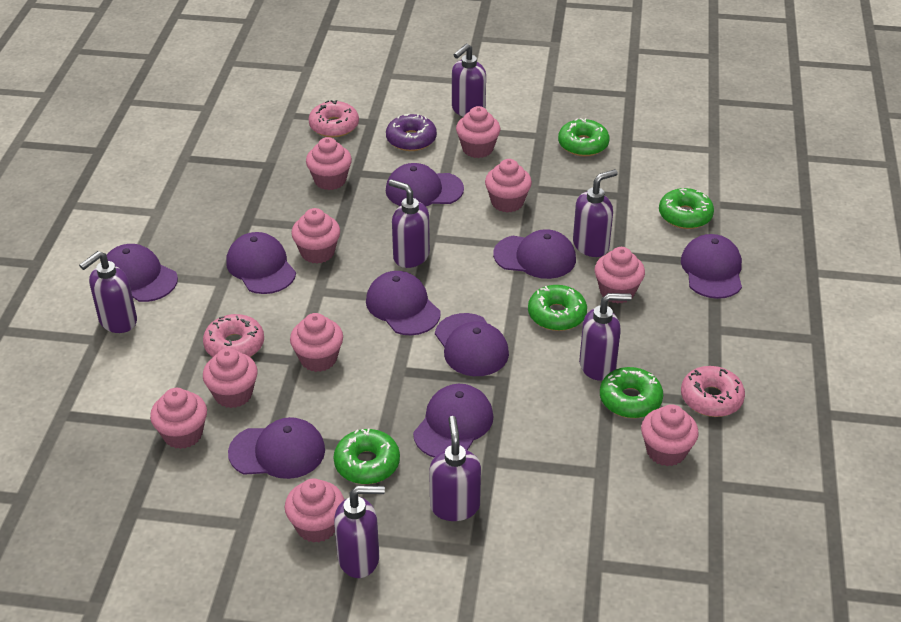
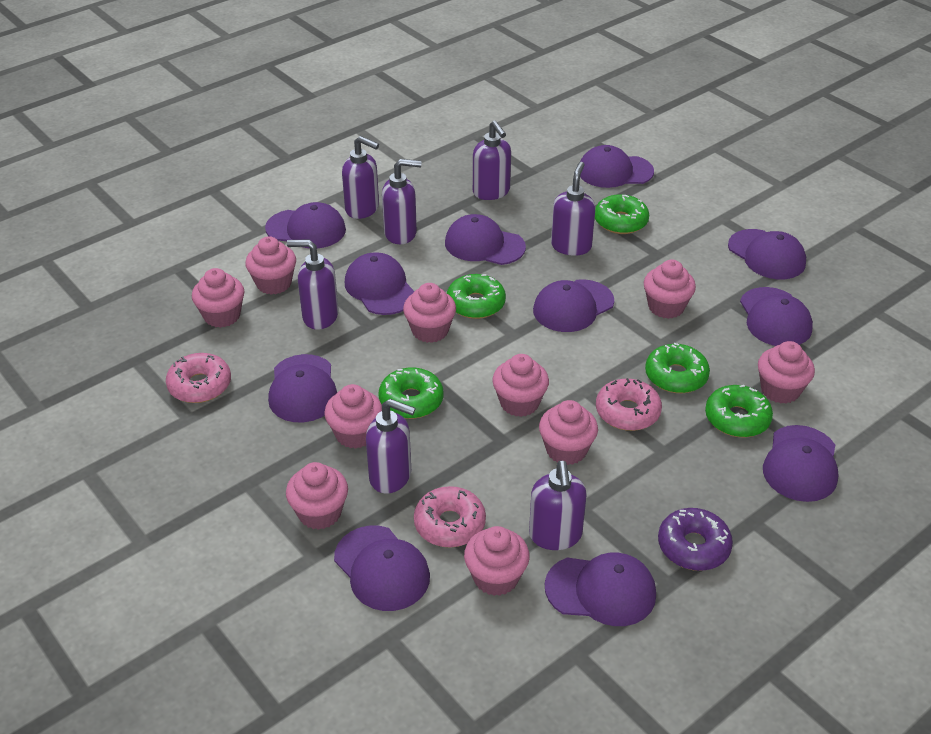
purple cap: 9 -> 11

